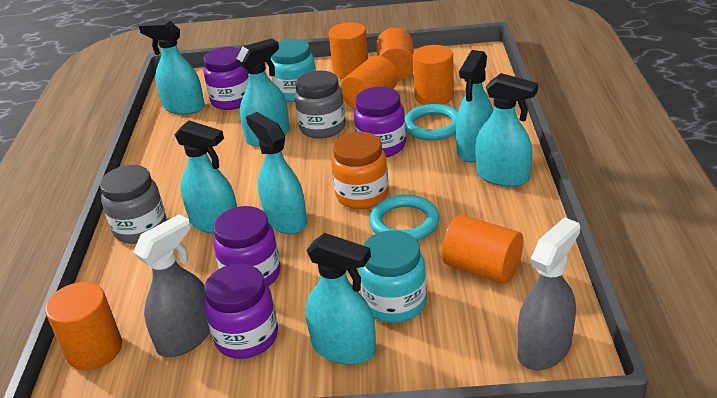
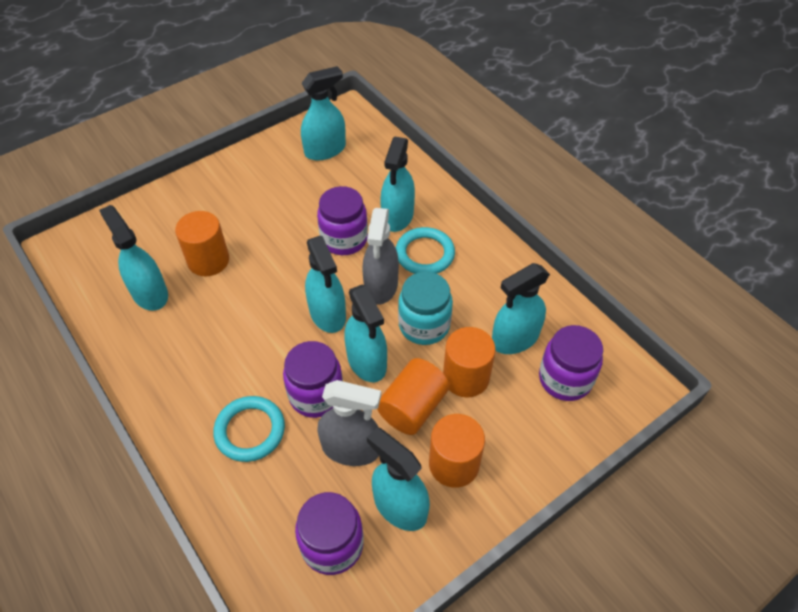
grey jar: 2 -> 0
orange cylinder: 6 -> 4
orange jar: 1 -> 0
turquoise jar: 2 -> 1

